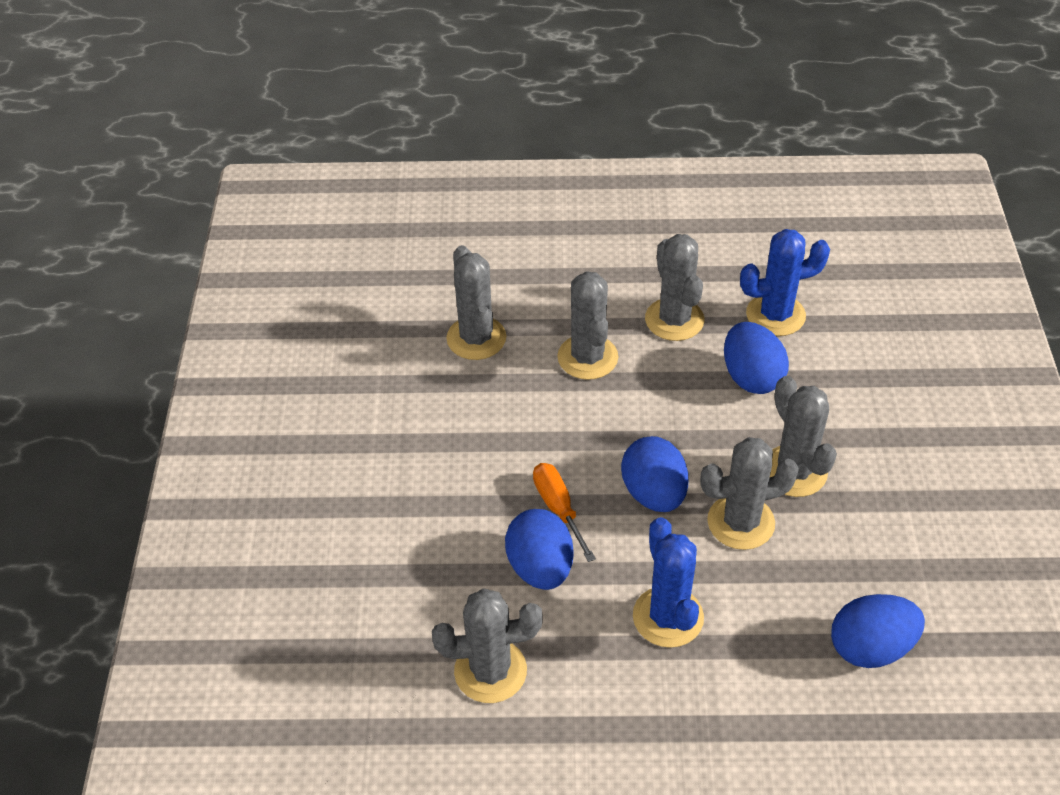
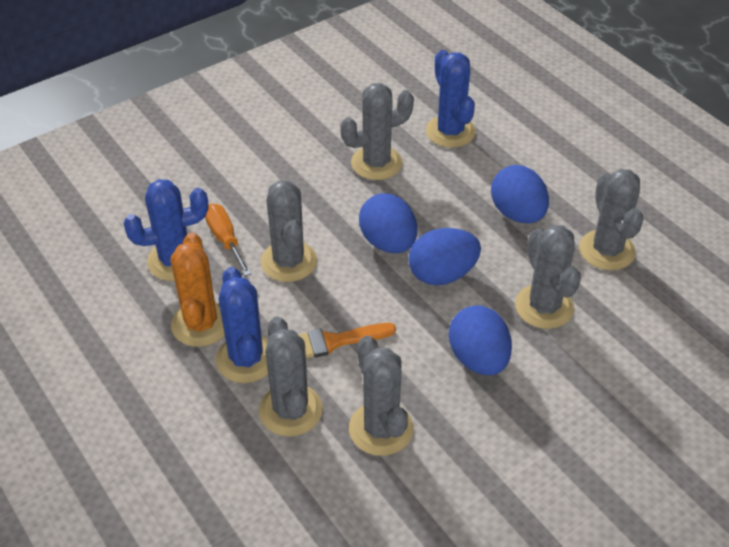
blue cactus: 2 -> 3
orange brush: 0 -> 1
orange cactus: 0 -> 1

